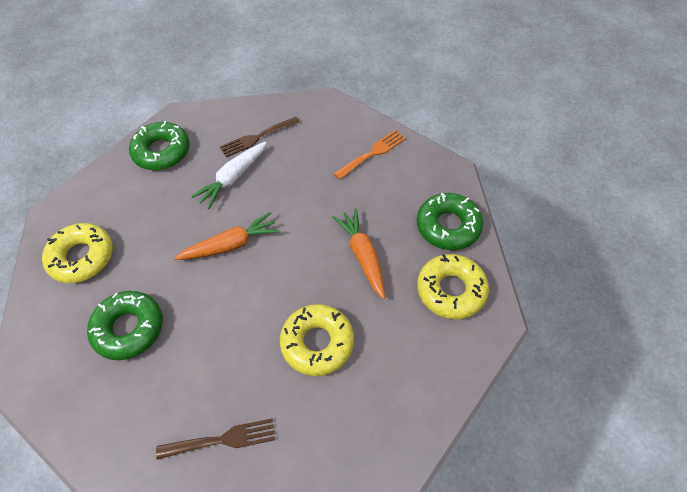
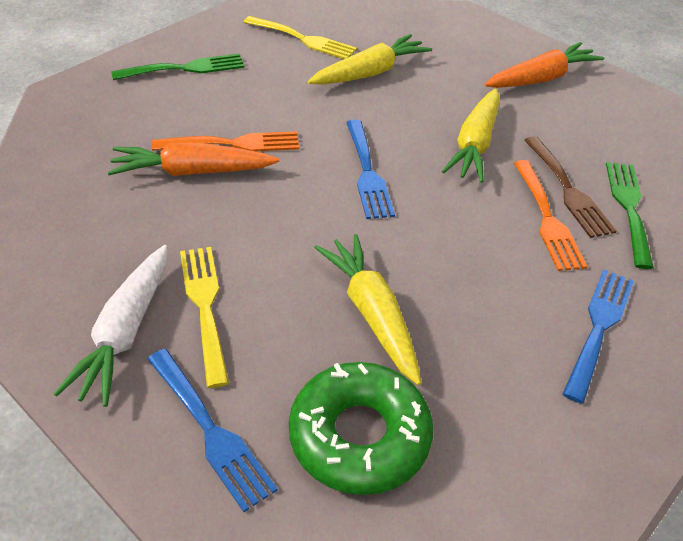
blue fork: 0 -> 3
brown fork: 2 -> 1
green donut: 3 -> 1
green fork: 0 -> 2
orange fork: 1 -> 2
yellow carrot: 0 -> 3
yellow donut: 3 -> 0
yellow fork: 0 -> 2

